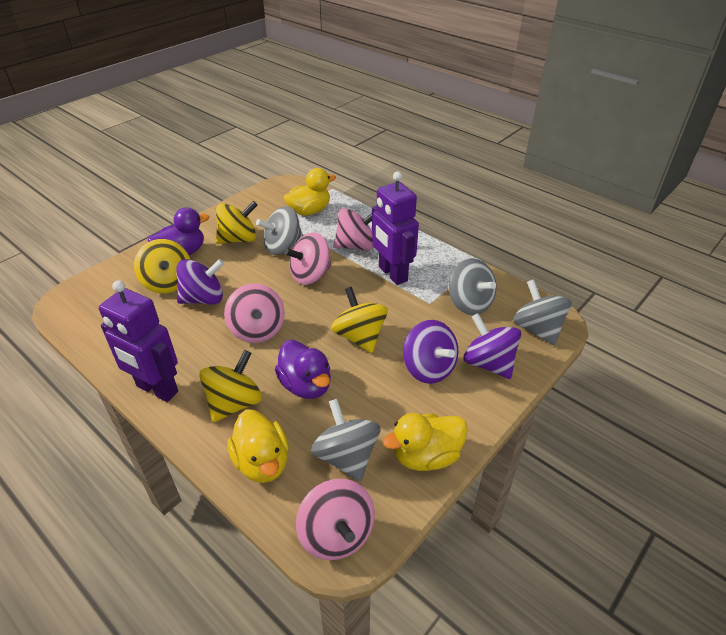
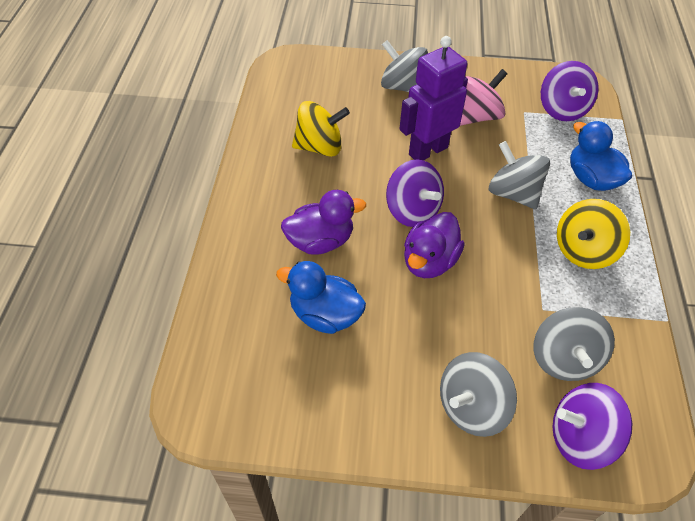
blue duck: 0 -> 2
pink spinning top: 4 -> 1
purple robot: 2 -> 1
yellow duck: 3 -> 0
yellow spinning top: 4 -> 2

